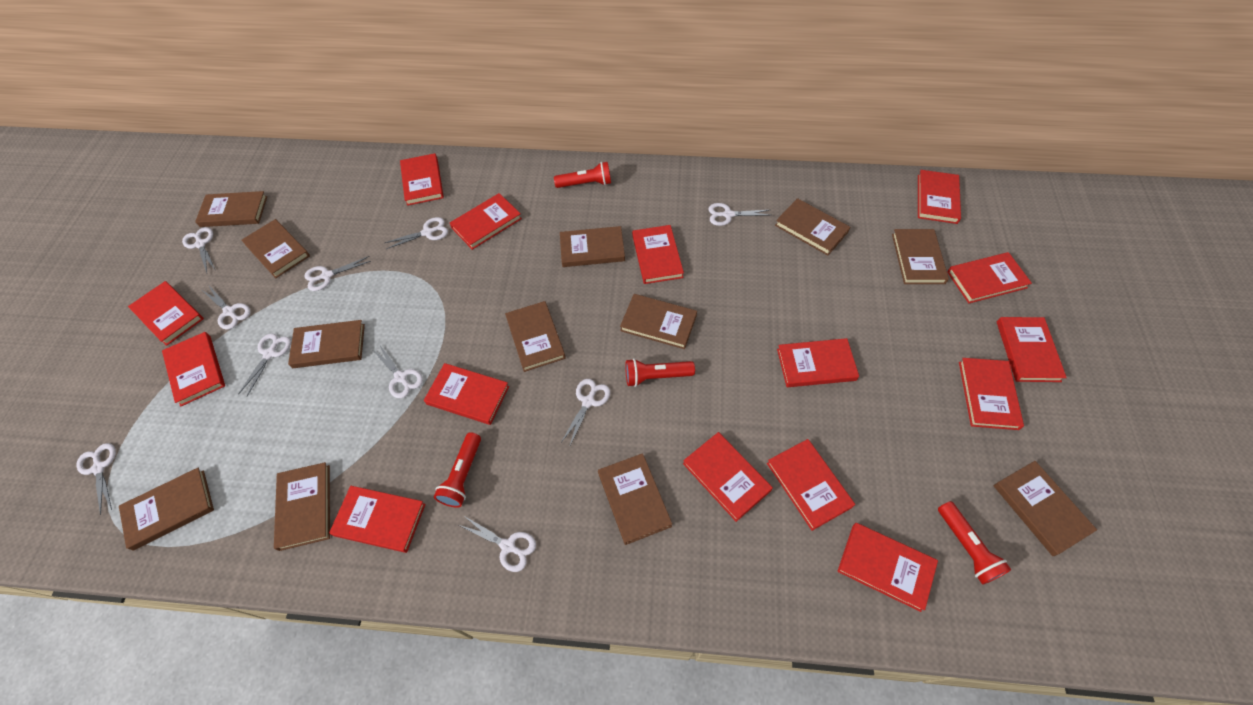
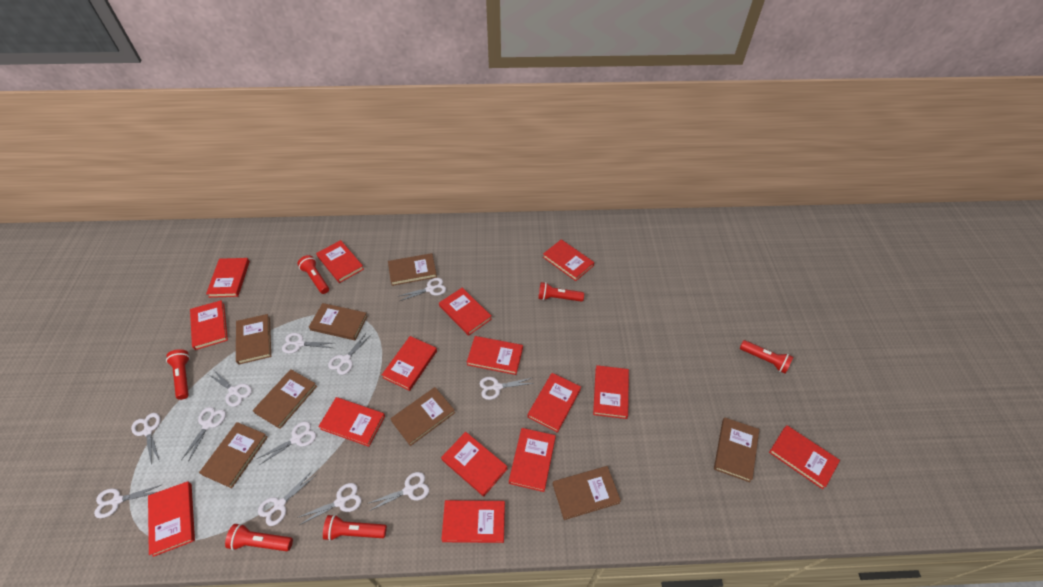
brown book: 12 -> 8
red flashlight: 4 -> 6
white scissors: 10 -> 12

